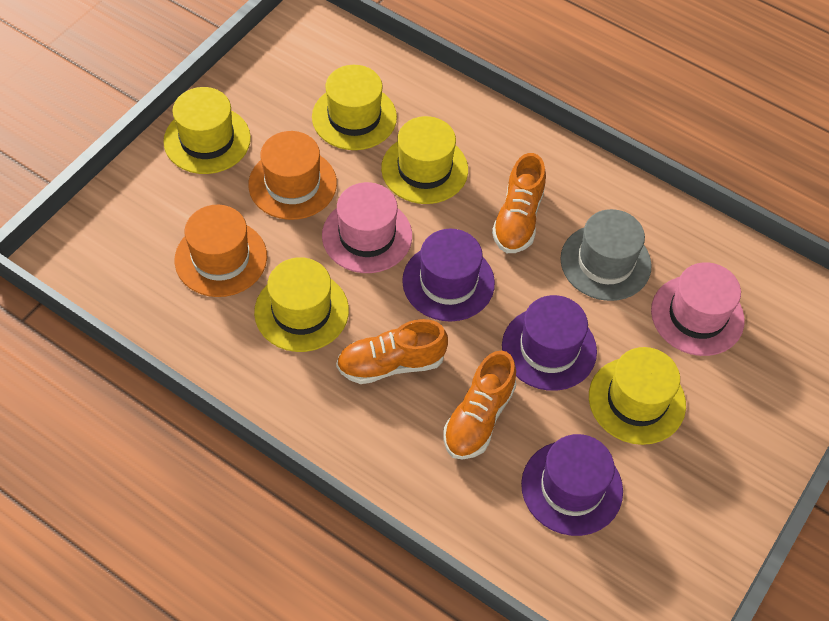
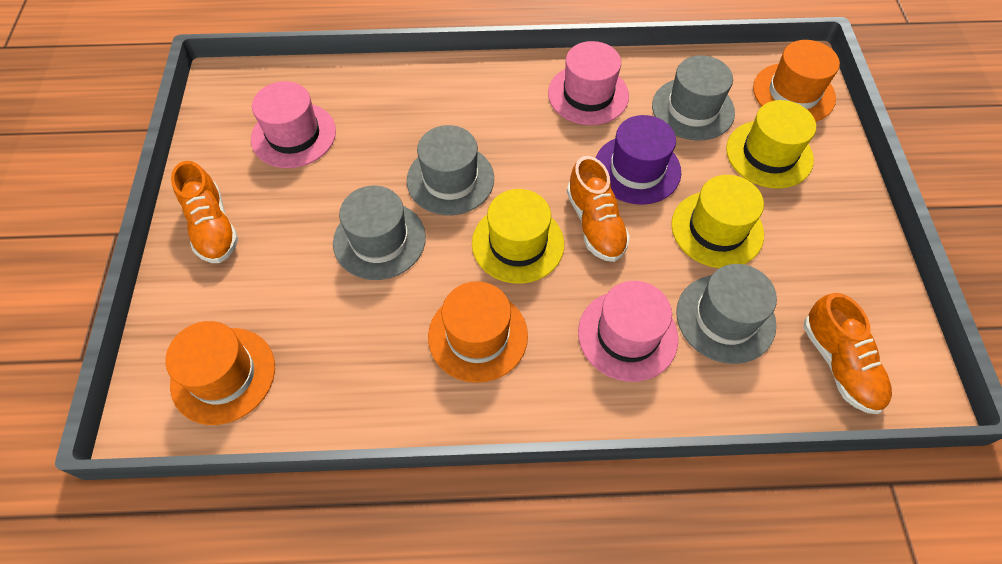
grey hat: 1 -> 4
orange hat: 2 -> 3
pink hat: 2 -> 3
purple hat: 3 -> 1
yellow hat: 5 -> 3

